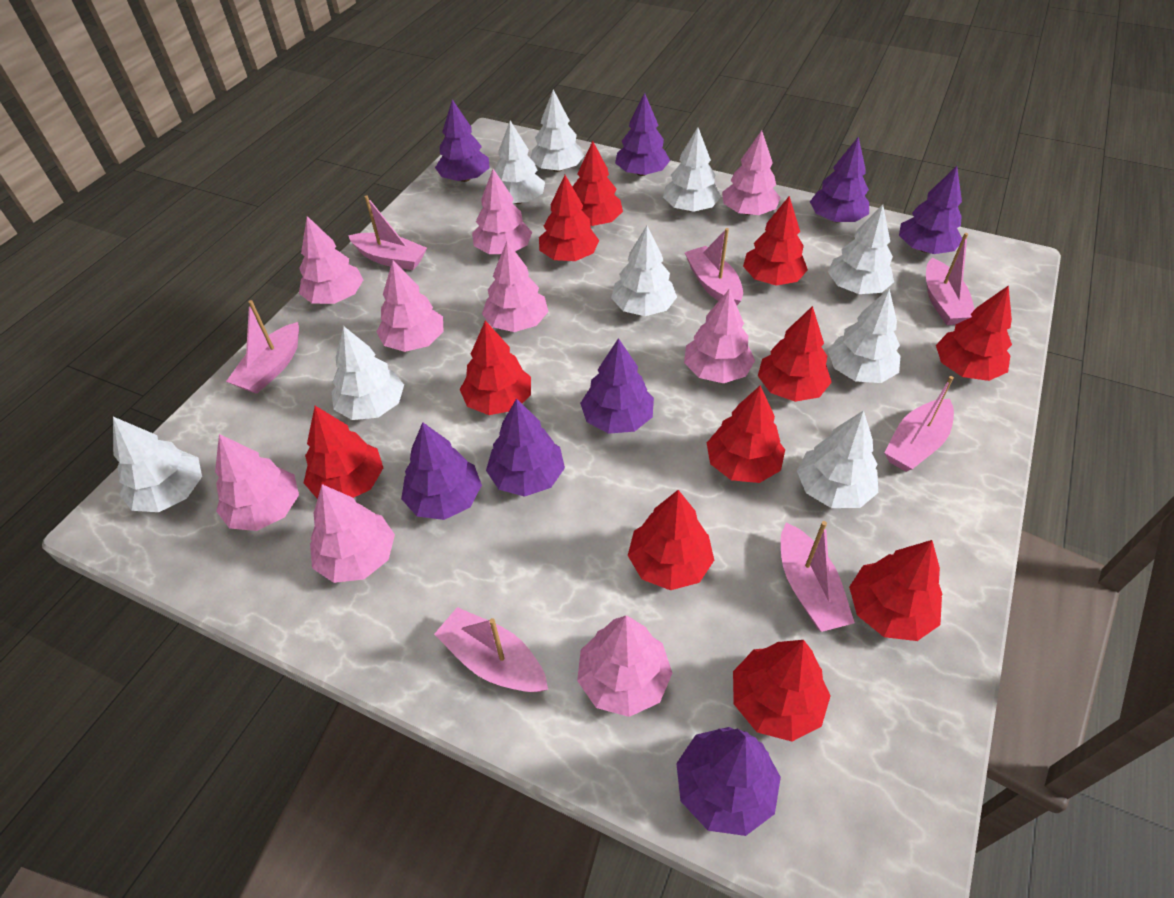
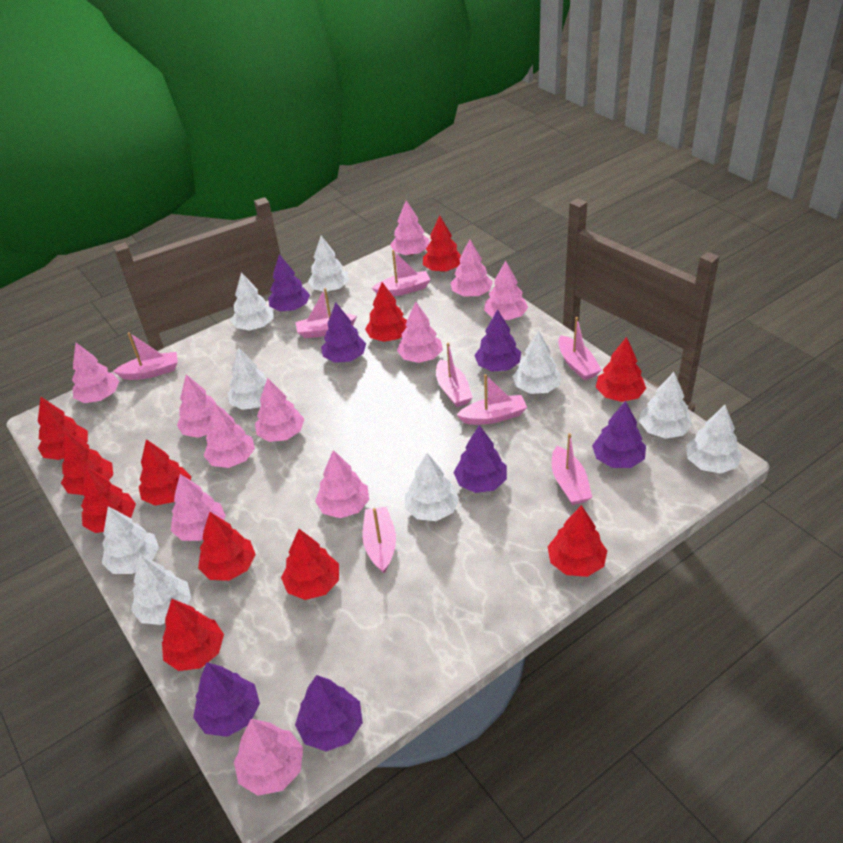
pink boat: 7 -> 8
pink tree: 9 -> 11
purple tree: 8 -> 7

